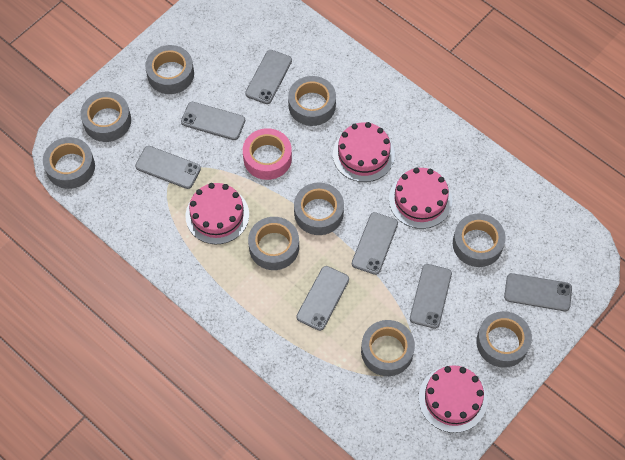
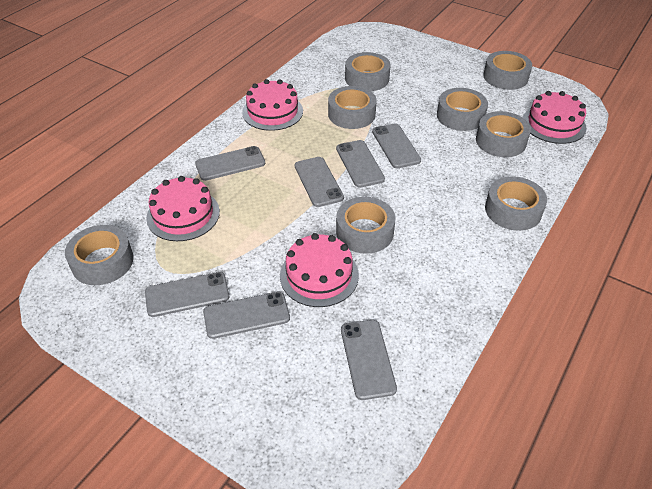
grey tape: 9 -> 8
pink tape: 1 -> 0

